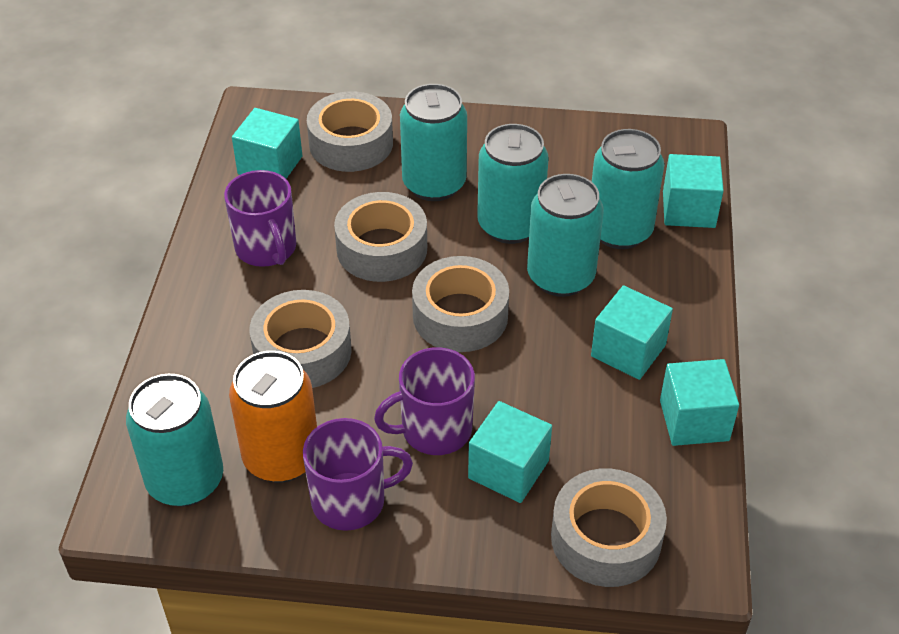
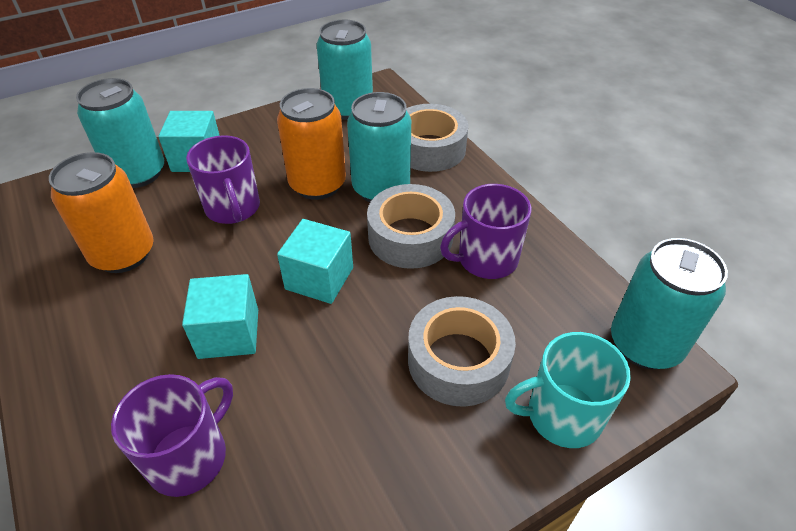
grey tape: 5 -> 3
orange can: 1 -> 2
turquoise can: 5 -> 4
turquoise cube: 5 -> 3
turquoise mug: 0 -> 1

